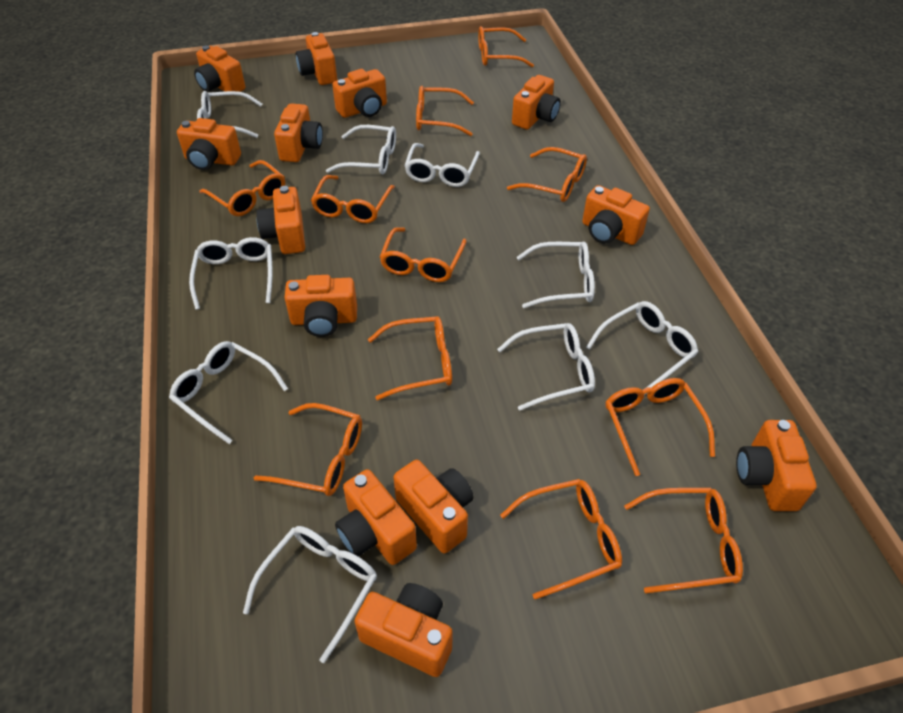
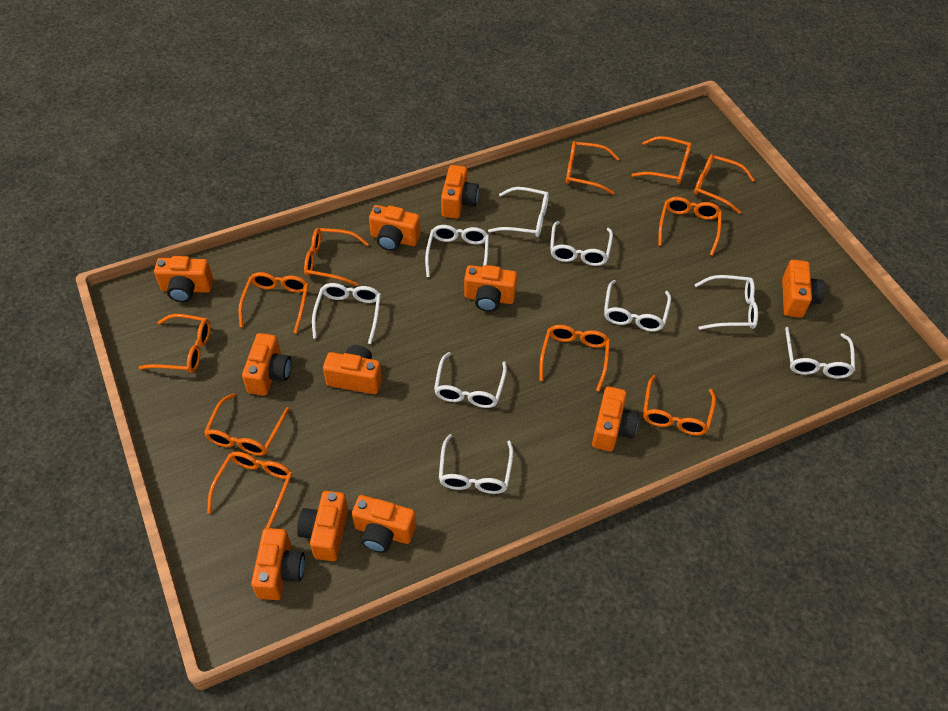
orange camera: 13 -> 11

